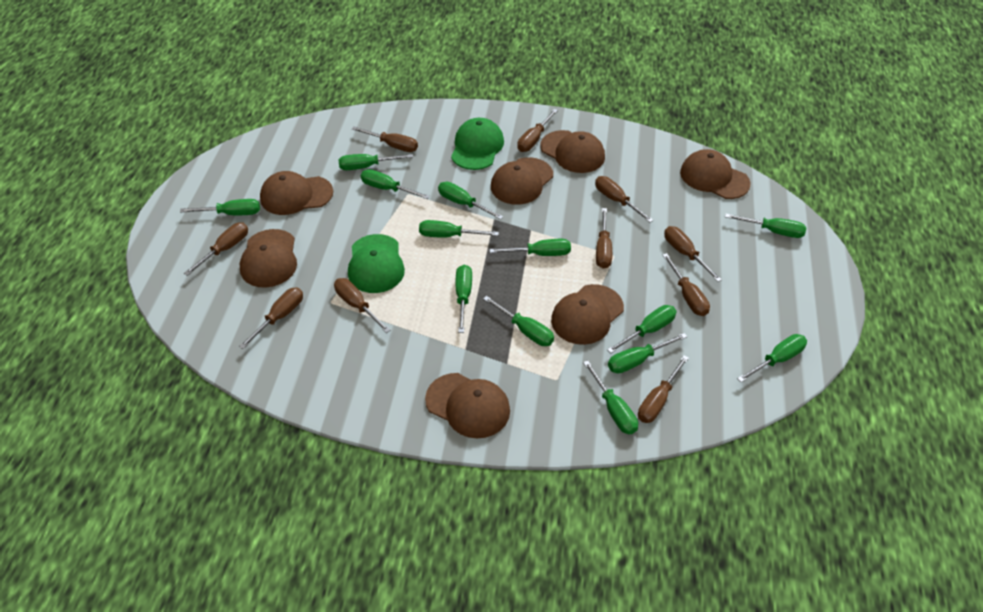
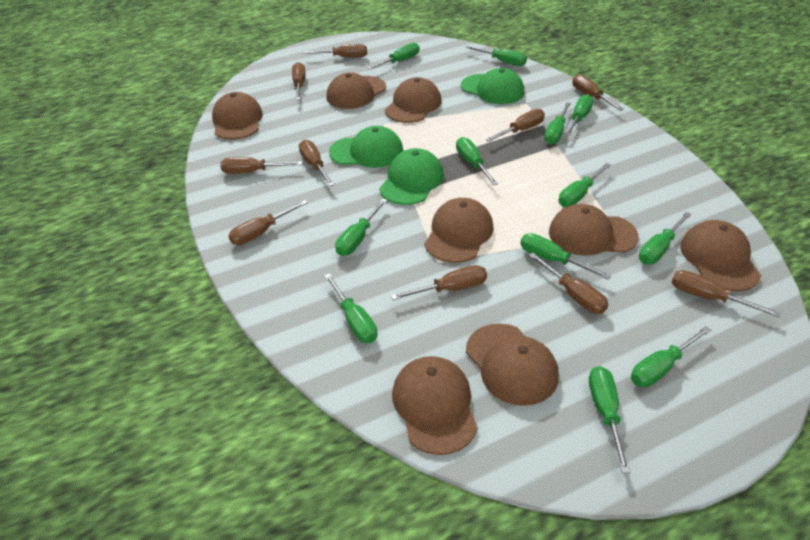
brown cap: 7 -> 8
green cap: 2 -> 3
green screwdriver: 13 -> 12

